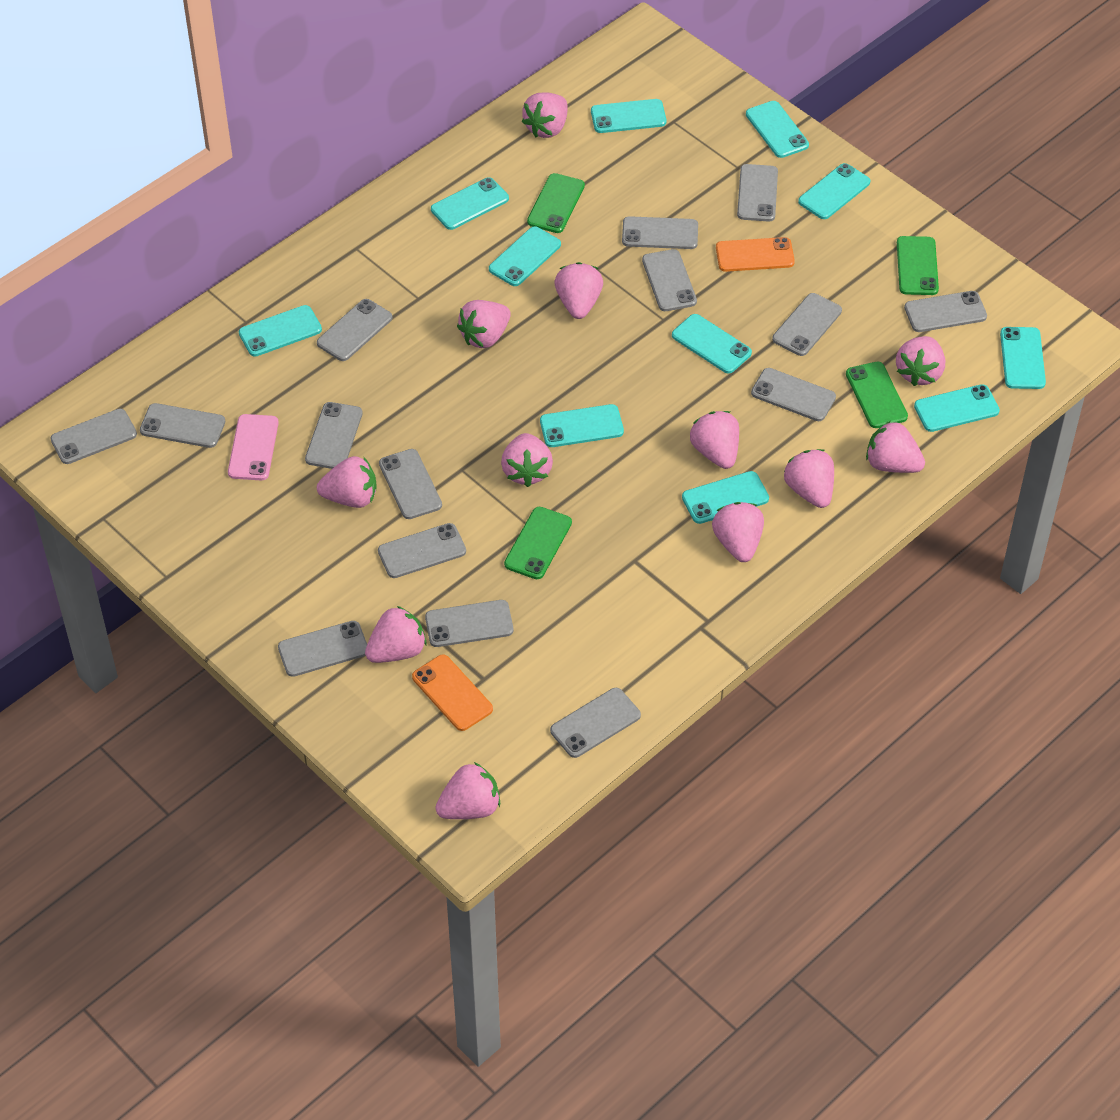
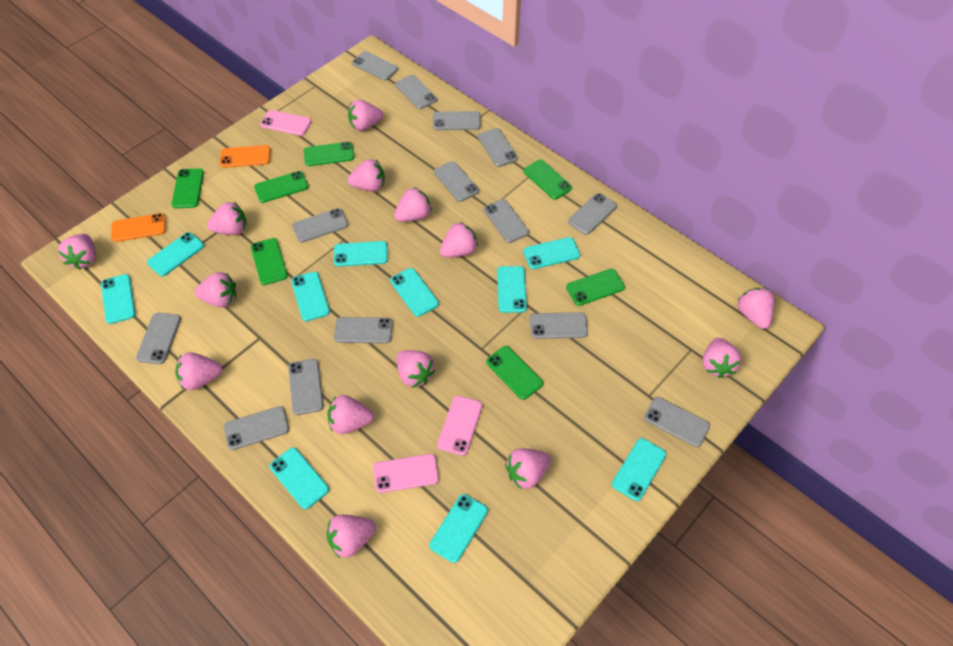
green phone: 4 -> 7
grey phone: 15 -> 14
pink phone: 1 -> 3
pink strawberry: 12 -> 14
turquoise phone: 11 -> 10

